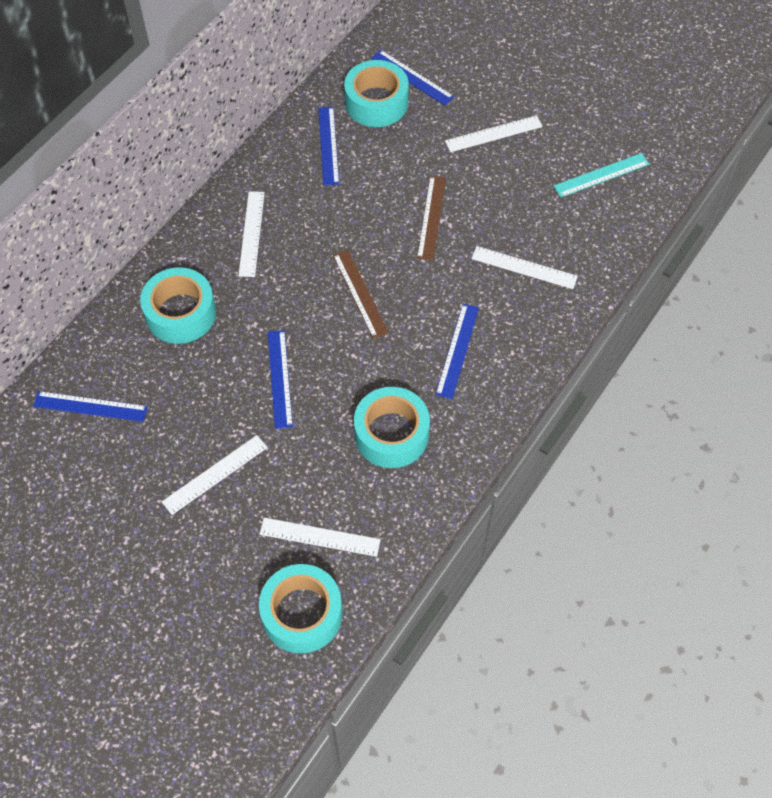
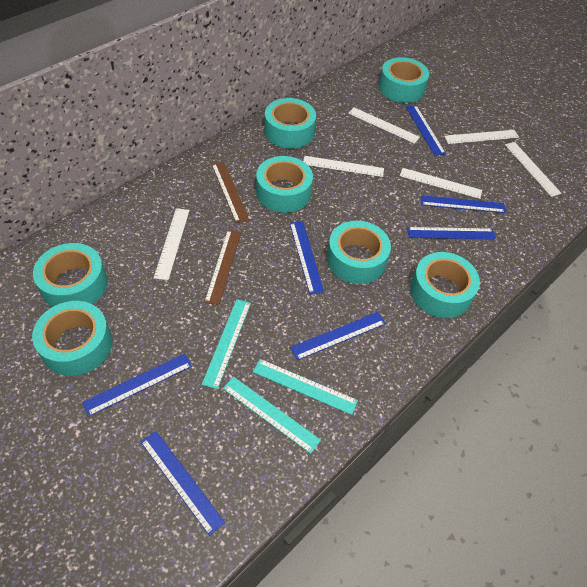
blue ruler: 5 -> 7
turquoise ruler: 1 -> 3
turquoise tape: 4 -> 7
white ruler: 5 -> 6

